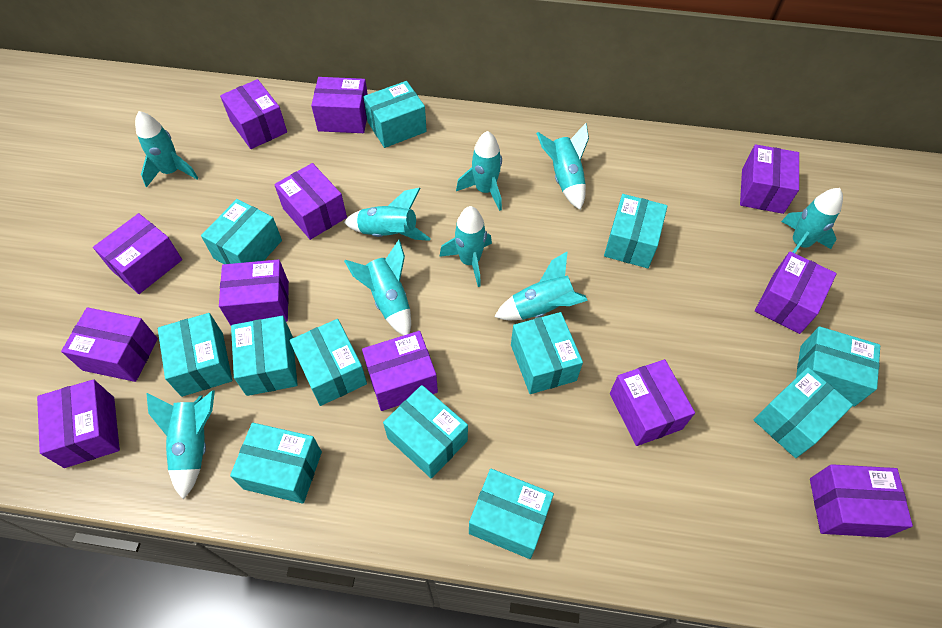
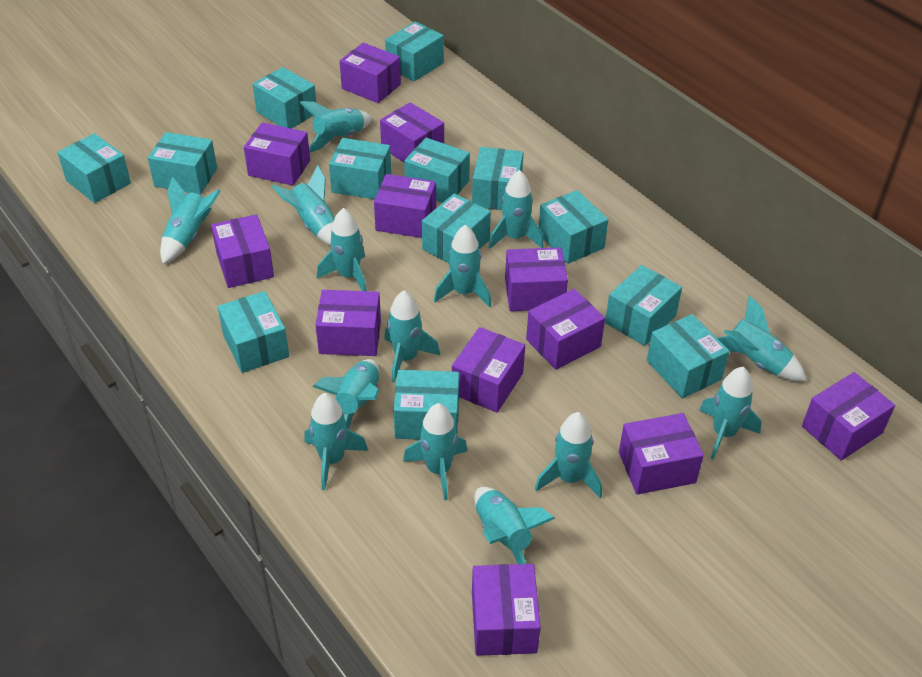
turquoise box: 12 -> 13
turquoise rocket: 9 -> 14

